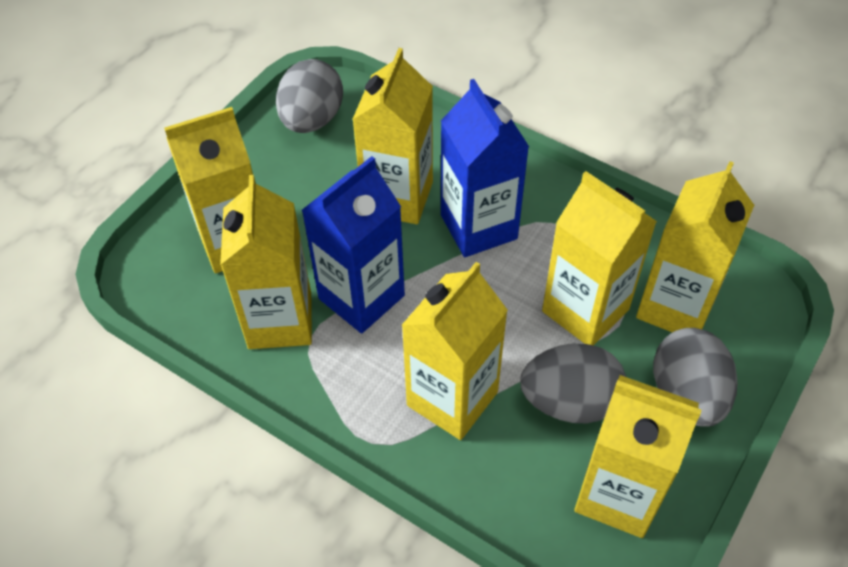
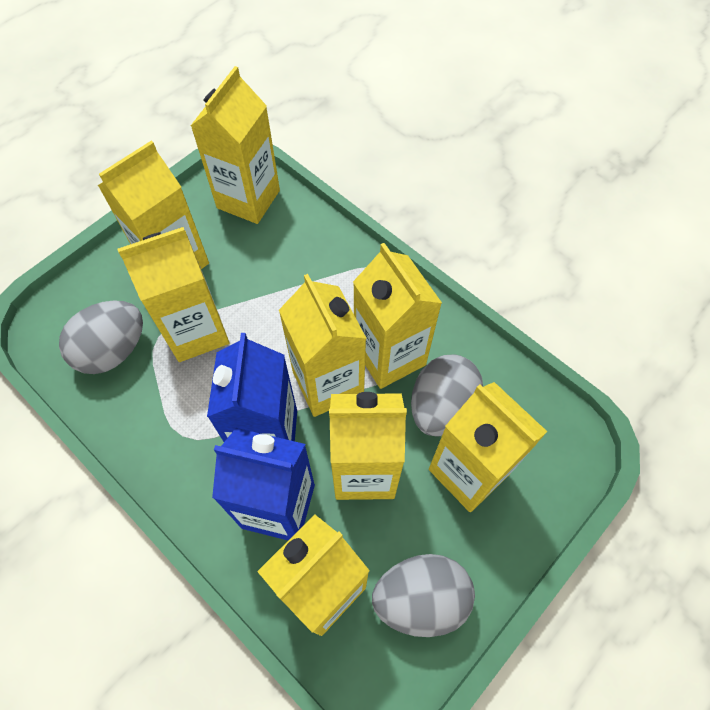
yellow carton: 7 -> 8

